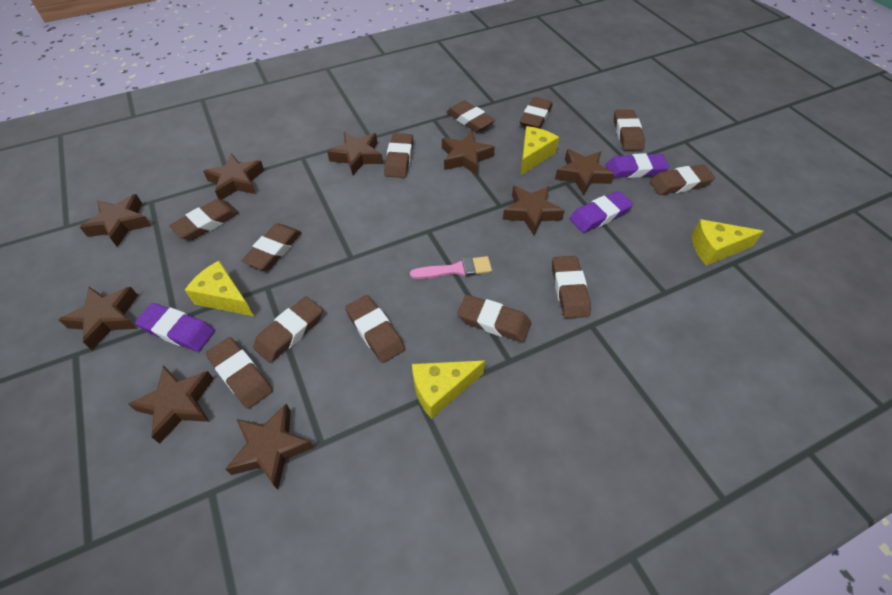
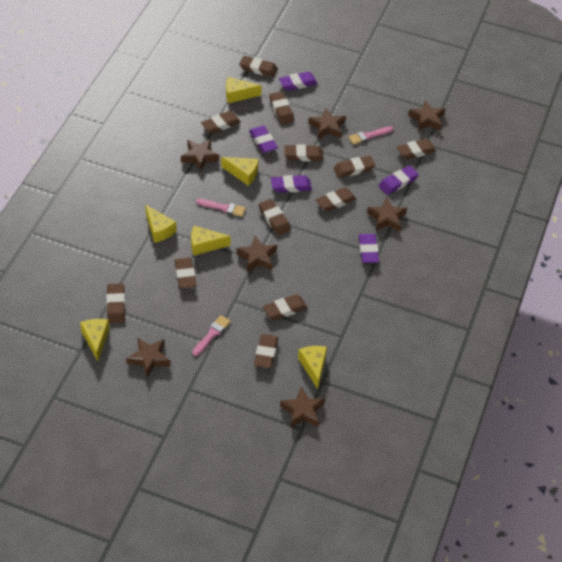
brown star: 9 -> 7
pink brush: 1 -> 3
purple eraser: 3 -> 5
yellow cheese: 4 -> 6

